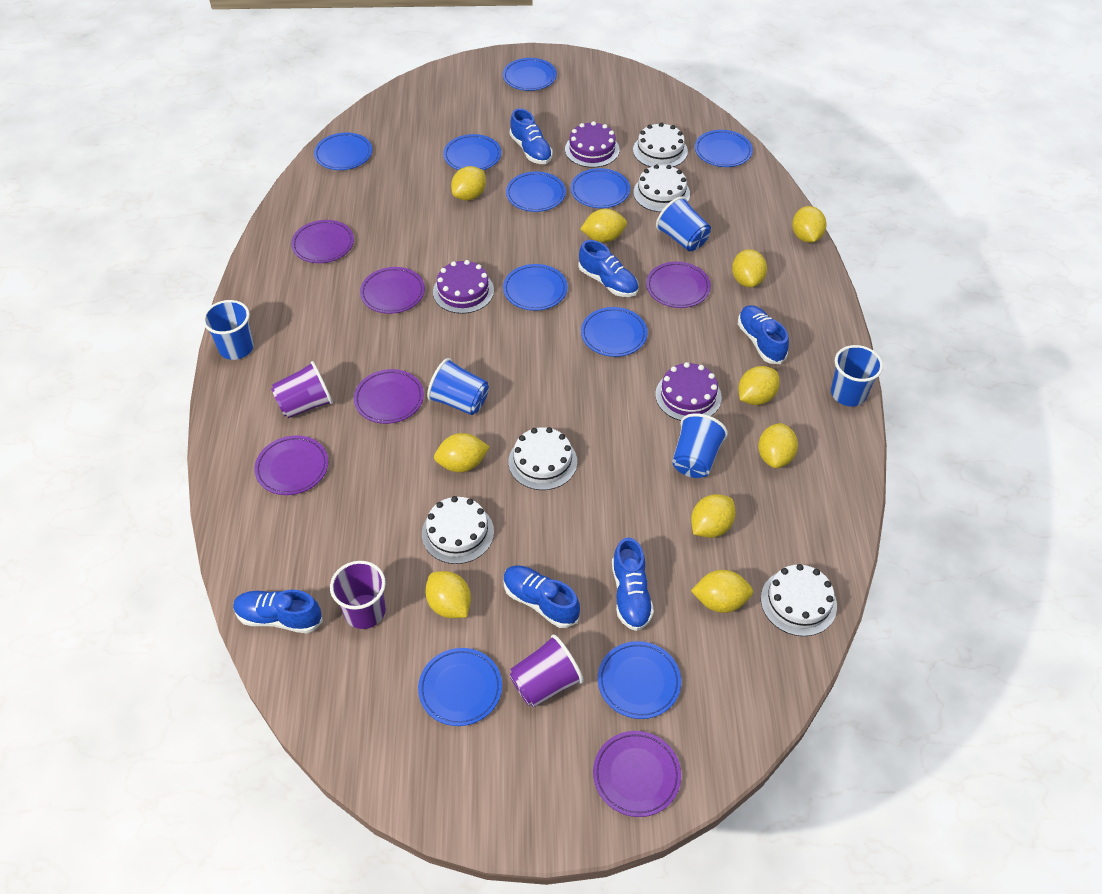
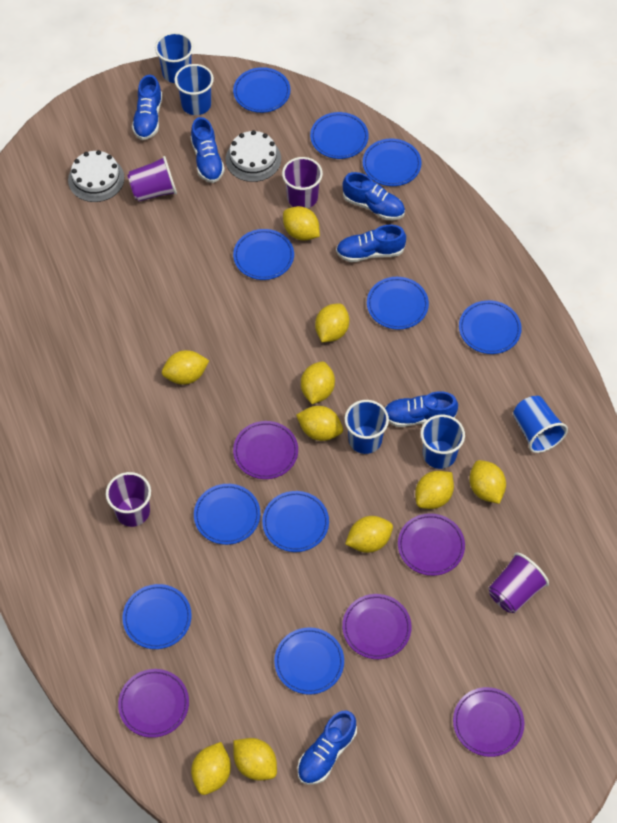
purple cake: 3 -> 0
purple cup: 3 -> 4
purple plate: 6 -> 5
white cake: 5 -> 2

